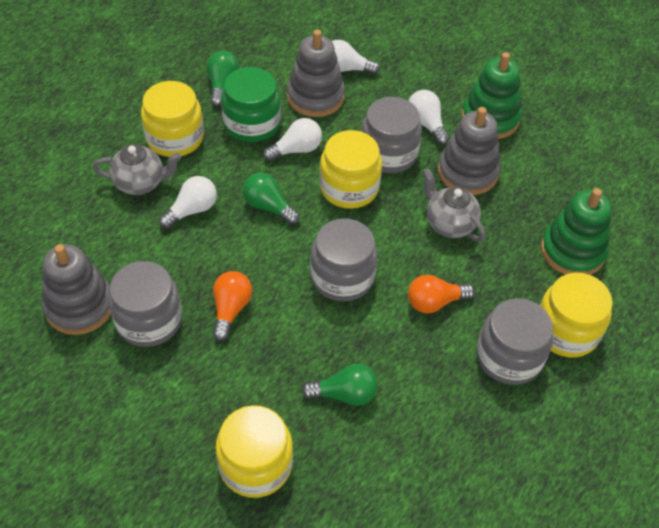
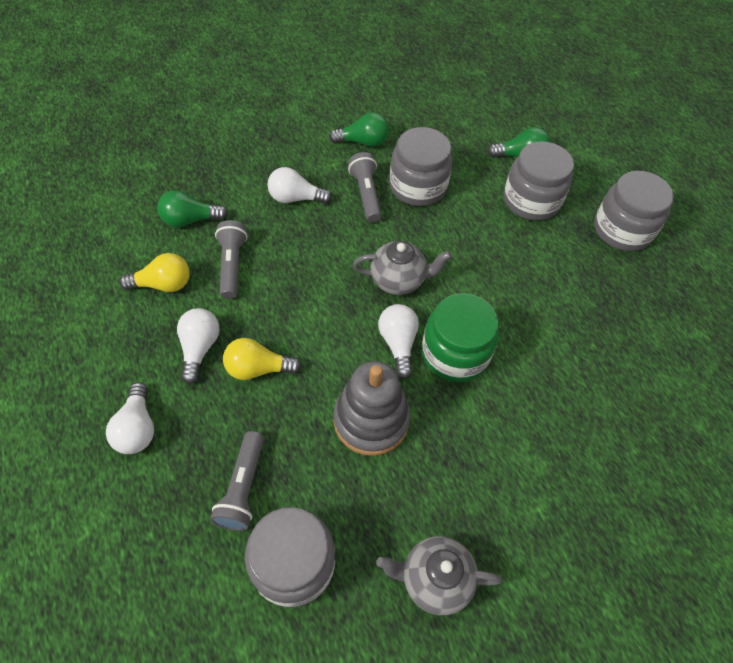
green stacking toy: 2 -> 0
grey flashlight: 0 -> 3
grey stacking toy: 3 -> 1
orange light bulb: 2 -> 0
yellow jar: 4 -> 0
yellow light bulb: 0 -> 2

